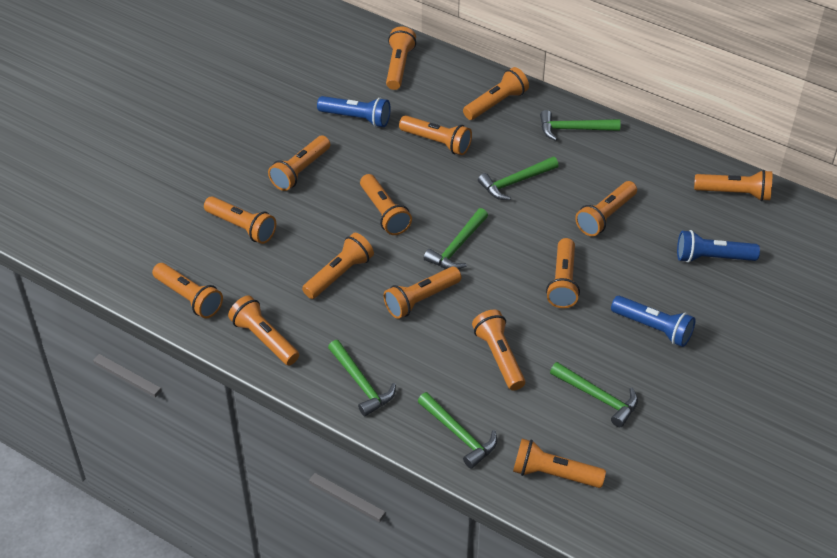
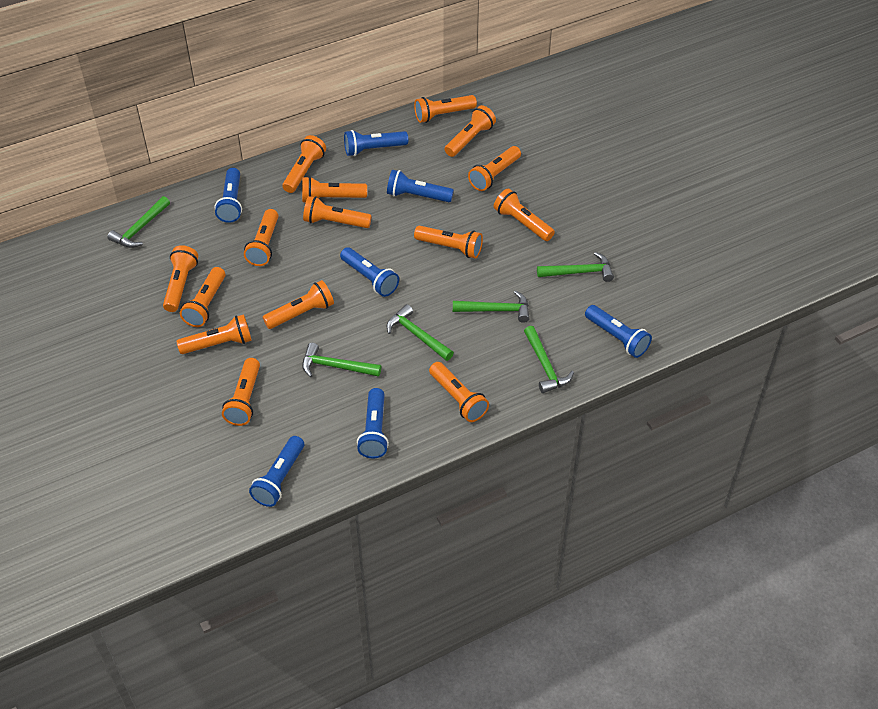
blue flashlight: 3 -> 7

